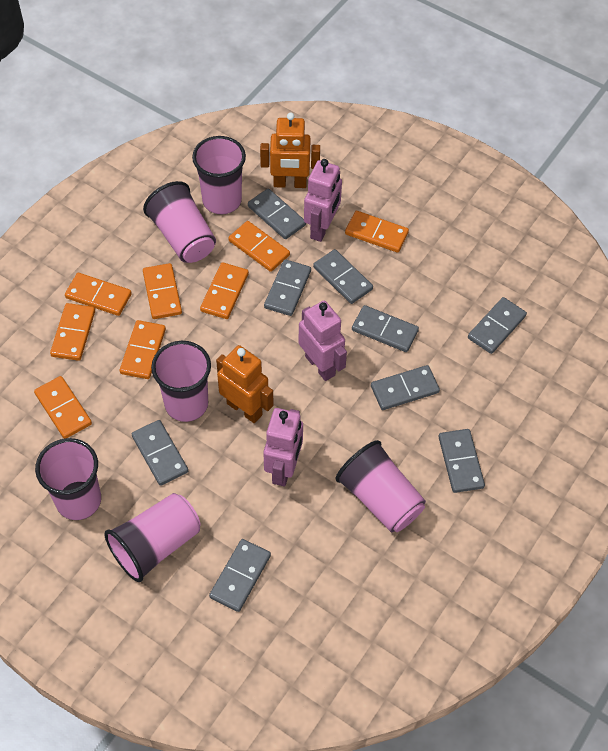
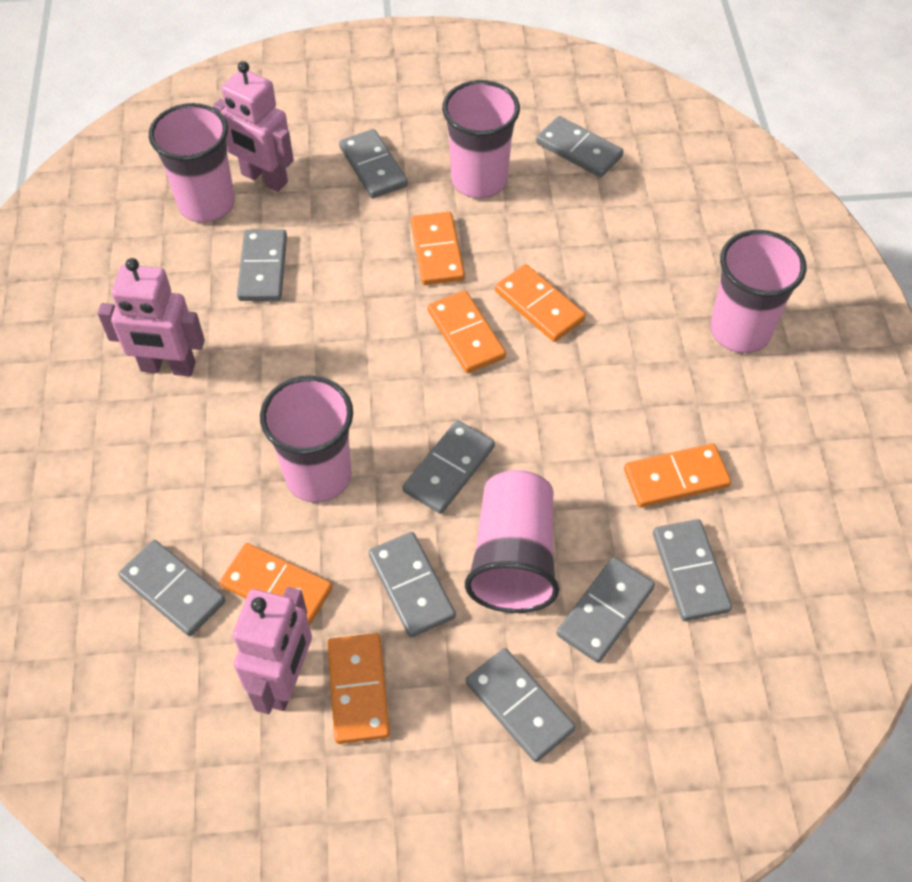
orange domino: 8 -> 6
orange robot: 2 -> 0
pink cup: 6 -> 5

